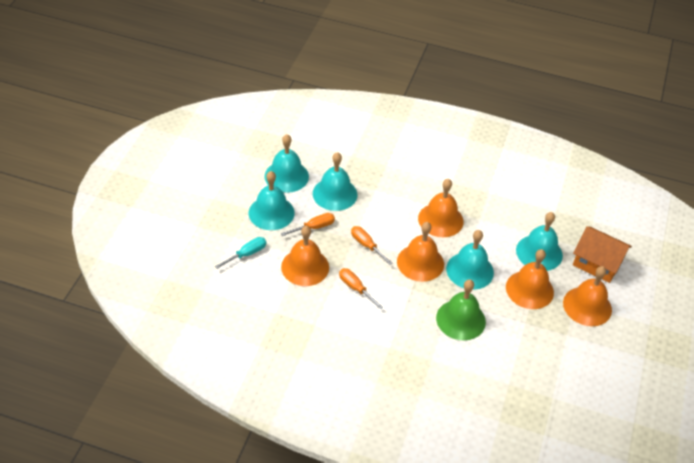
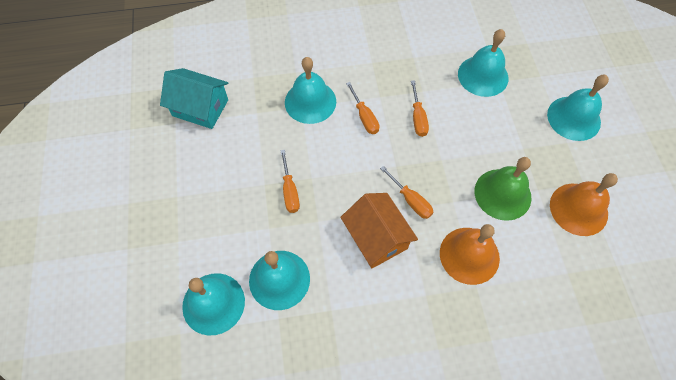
orange bell: 5 -> 2
orange screwdriver: 3 -> 4
turquoise house: 0 -> 1
turquoise screwdriver: 1 -> 0

